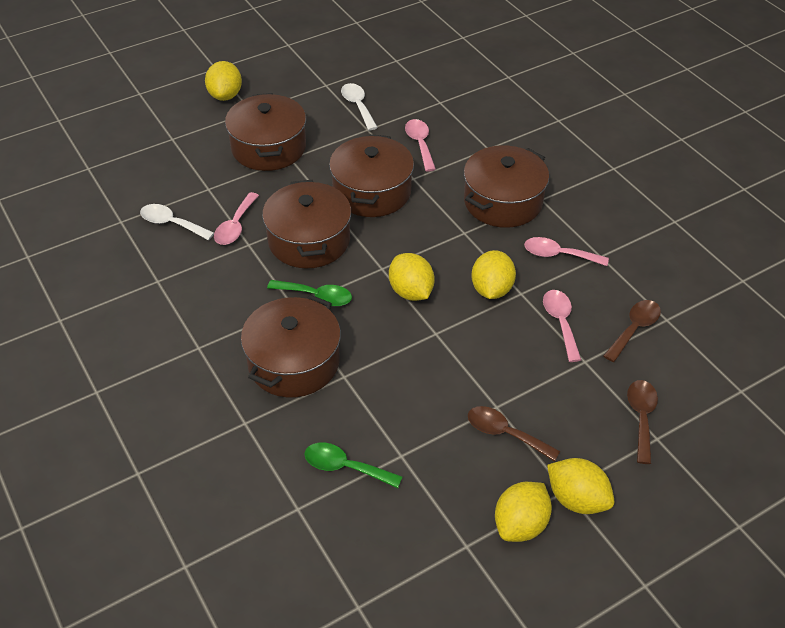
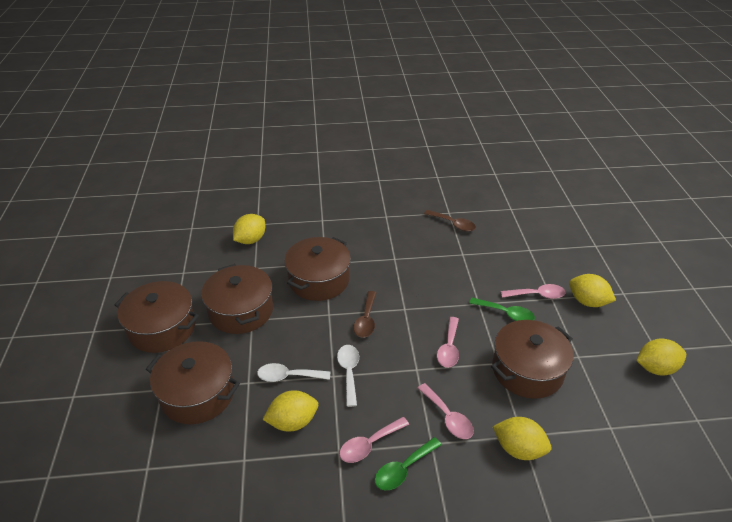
brown spoon: 3 -> 2

